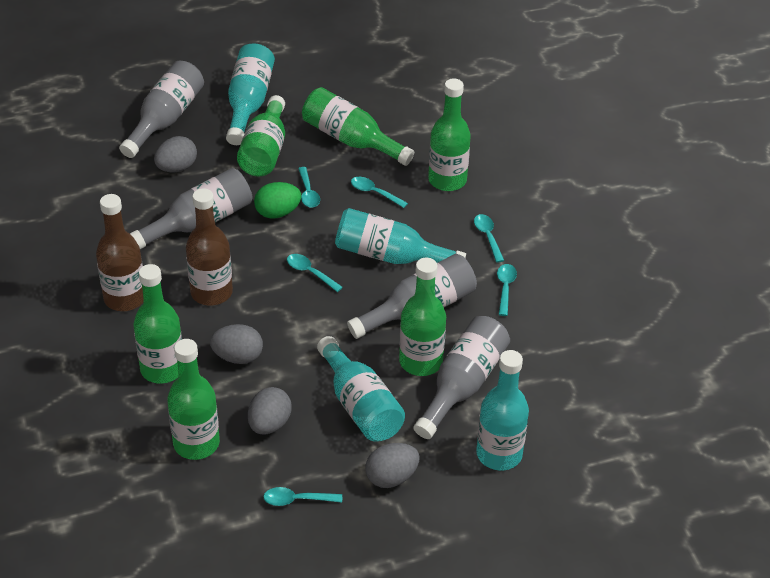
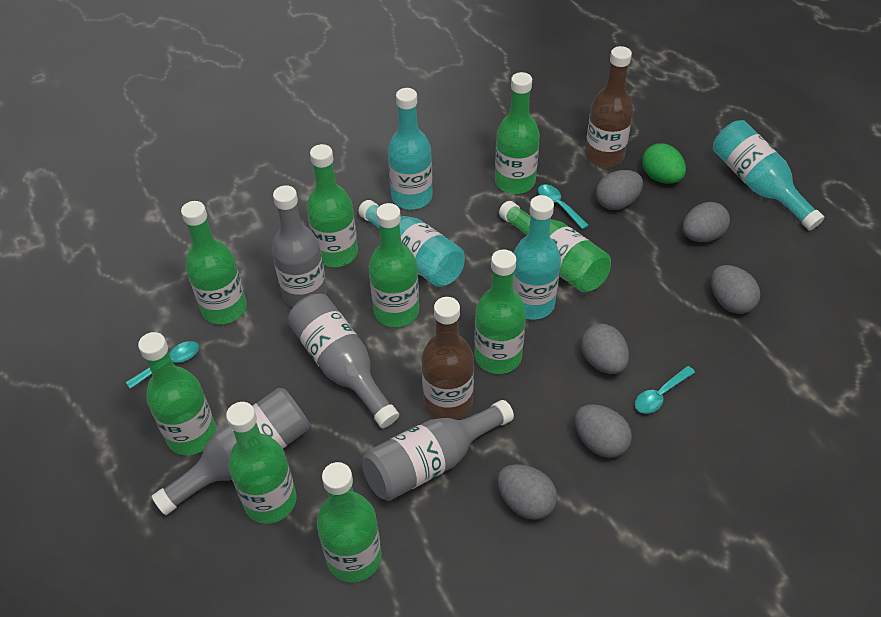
green bottle: 6 -> 9
grey egg: 4 -> 6
turquoise spoon: 6 -> 3

